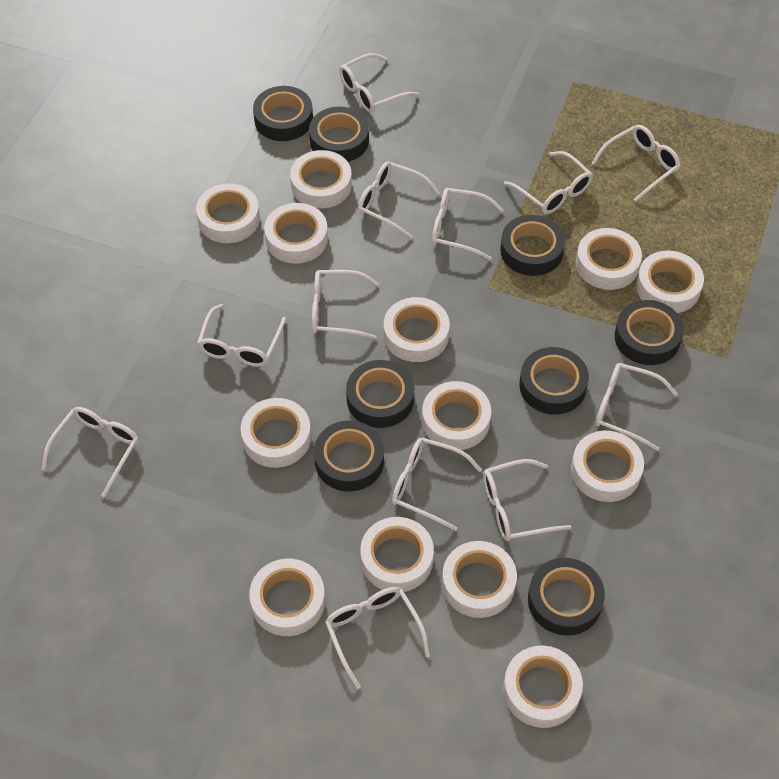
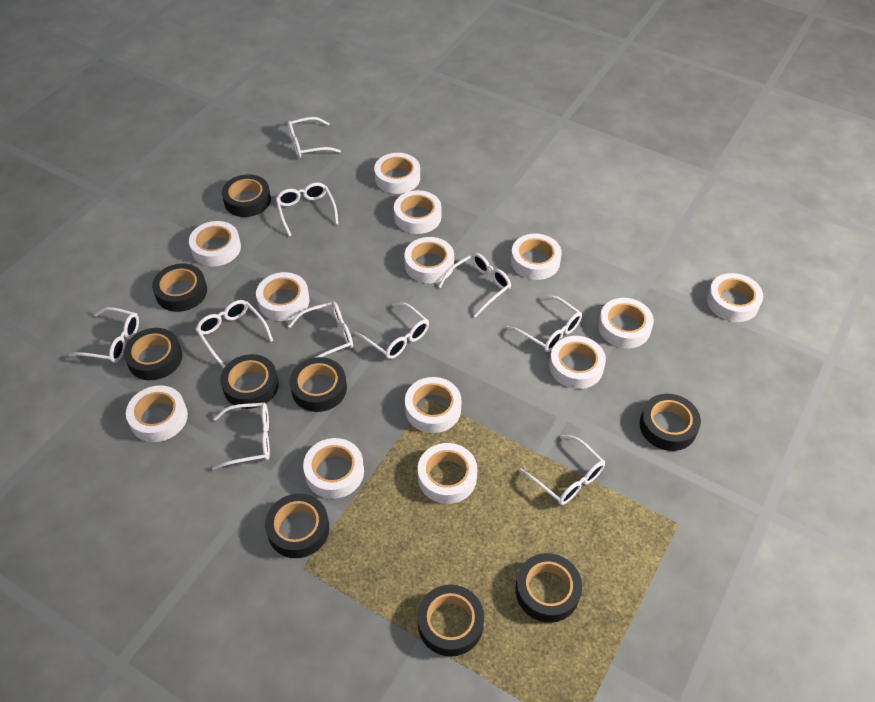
black tape: 8 -> 9
white glasses: 12 -> 10

